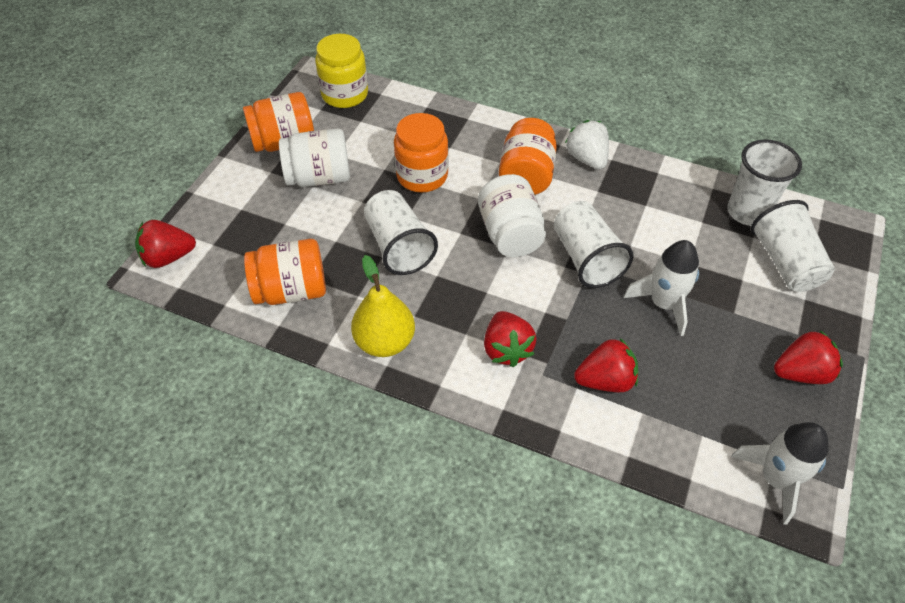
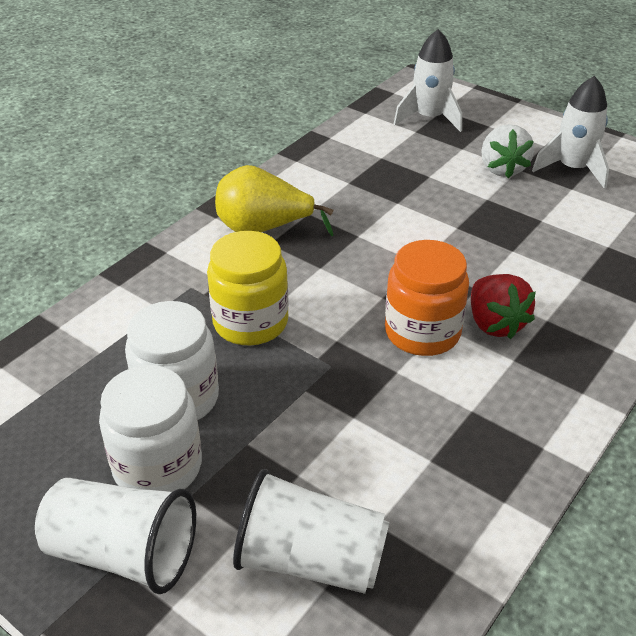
orange jar: 4 -> 1
red strawberry: 4 -> 1
white cup: 4 -> 2

